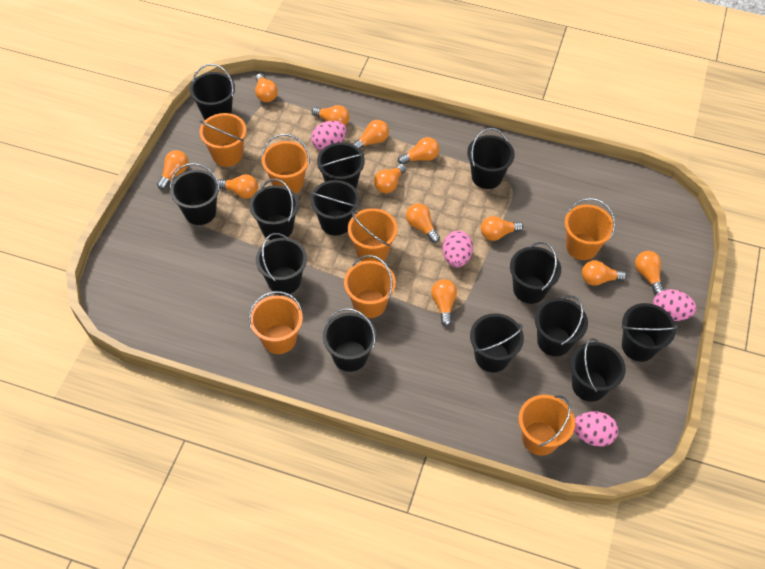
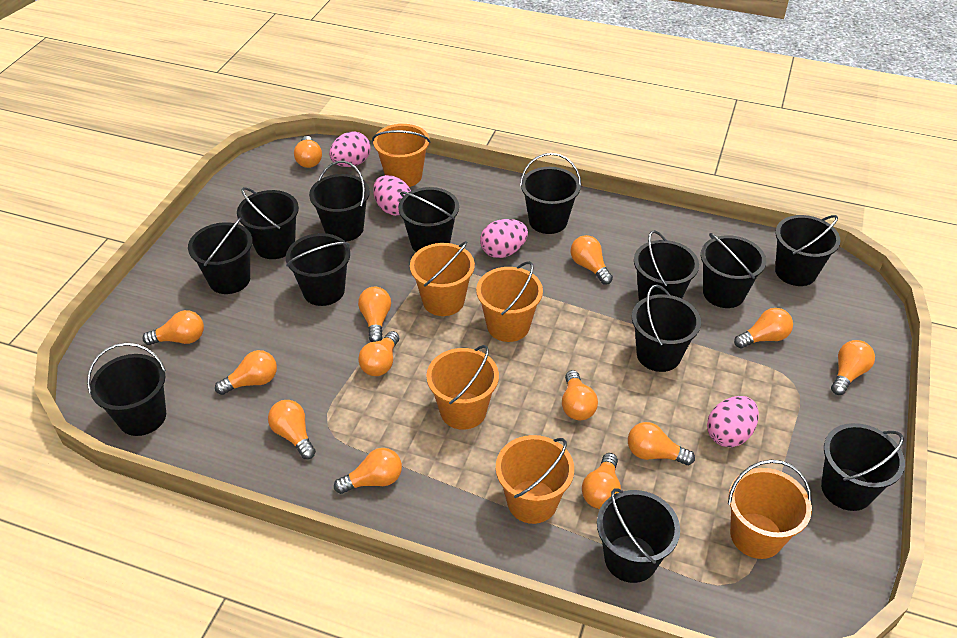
orange bucket: 7 -> 6
orange light bulb: 12 -> 13

